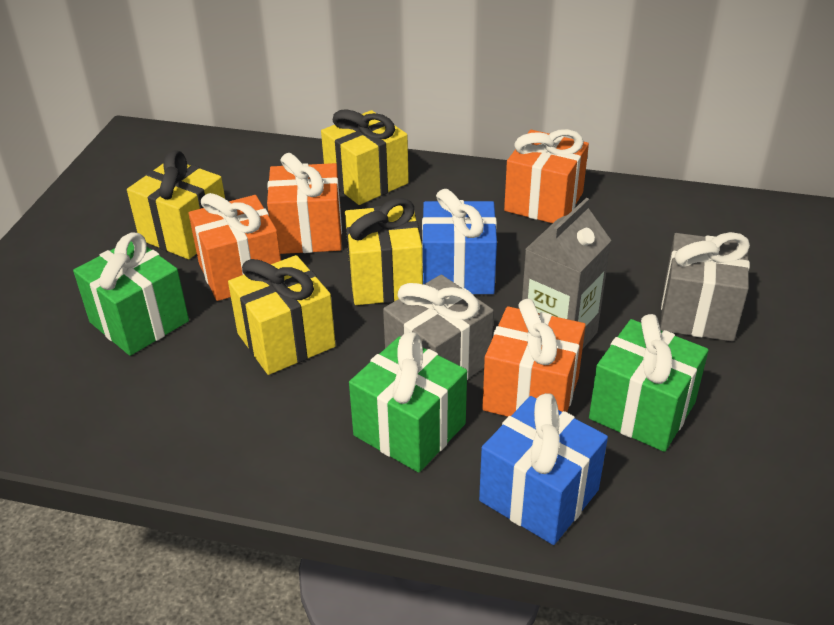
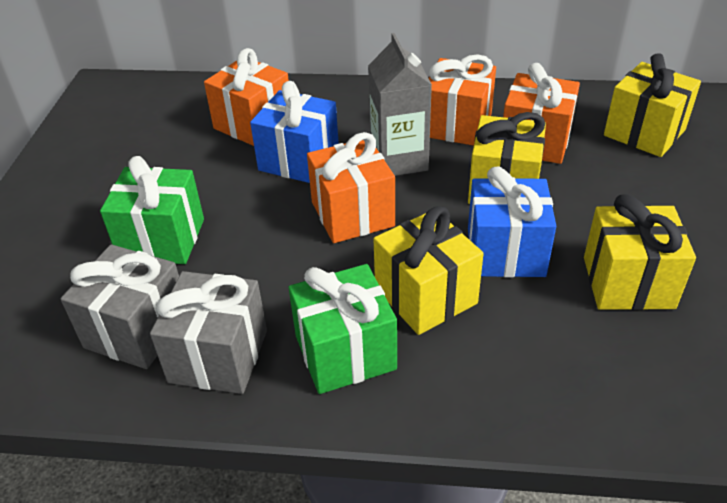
green gift: 3 -> 2

